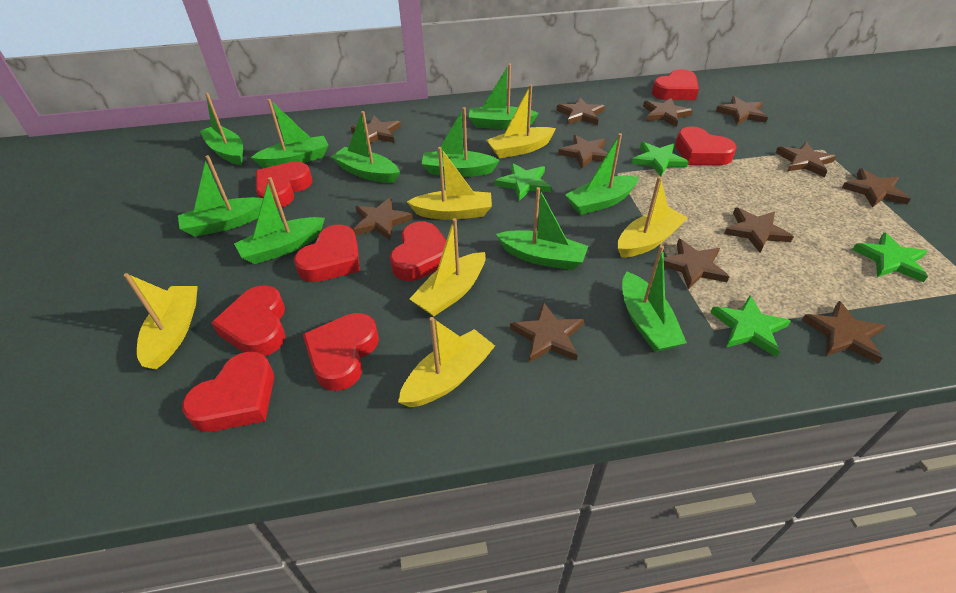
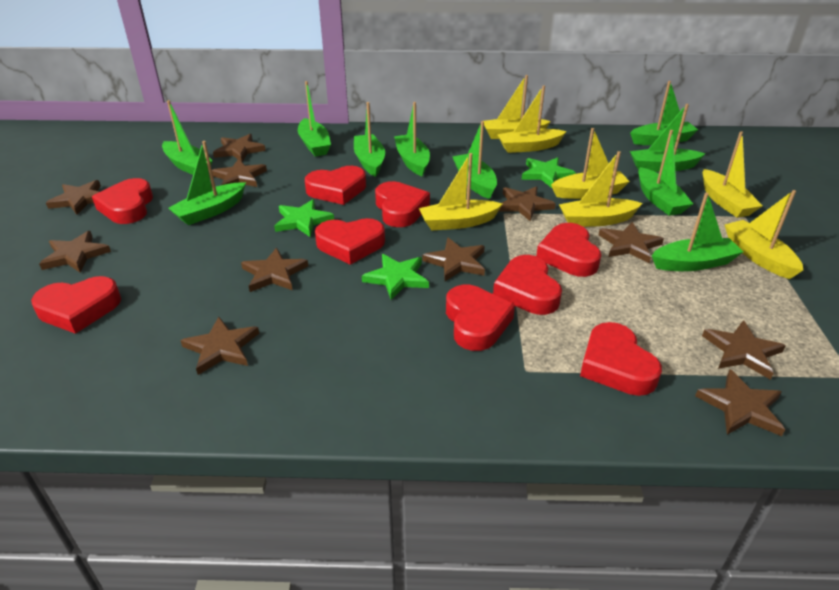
brown star: 12 -> 11
green star: 4 -> 3
red heart: 8 -> 9
yellow boat: 6 -> 7

